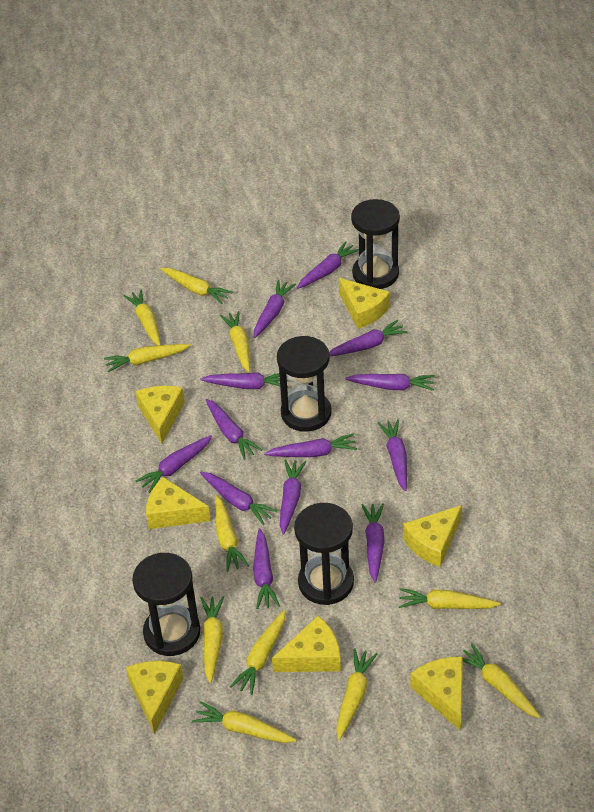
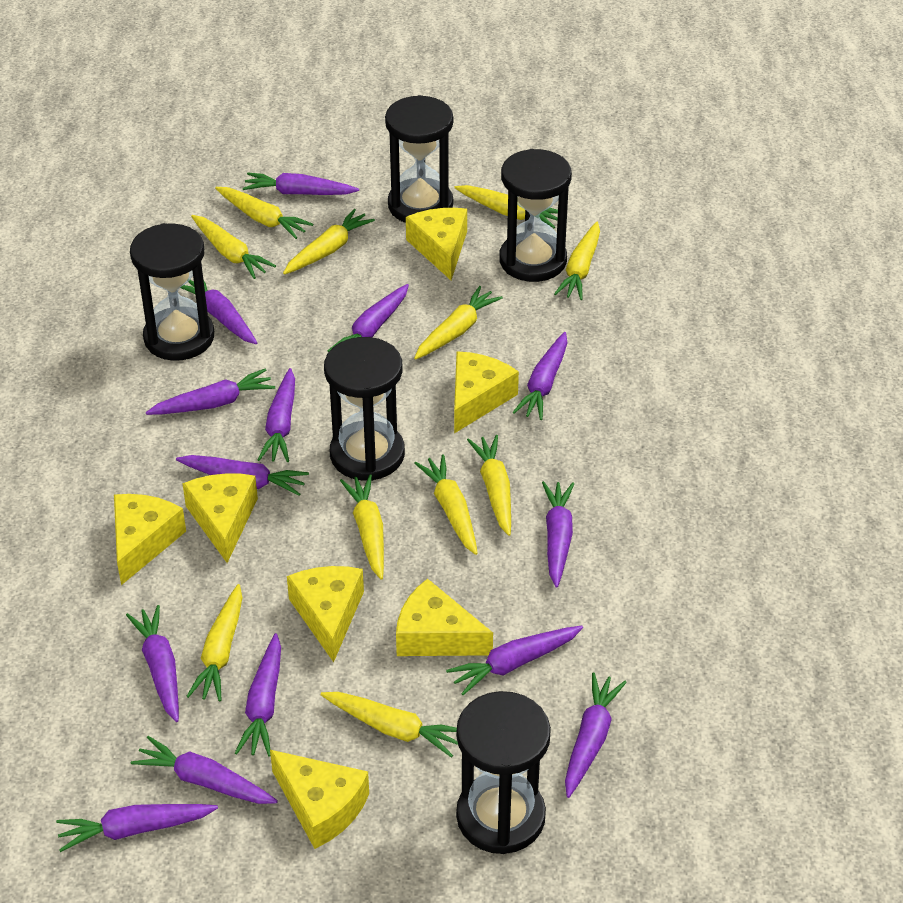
black hourglass: 4 -> 5
purple carrot: 13 -> 14

